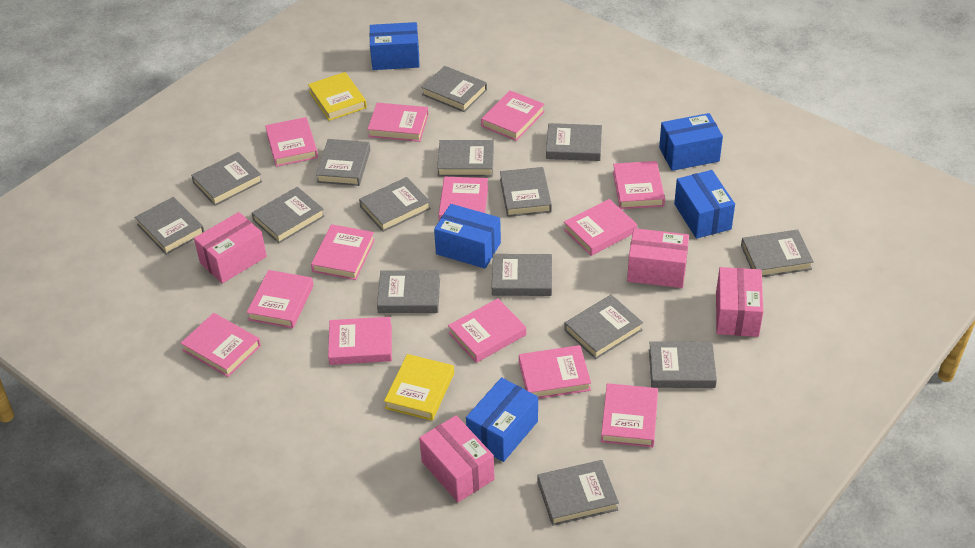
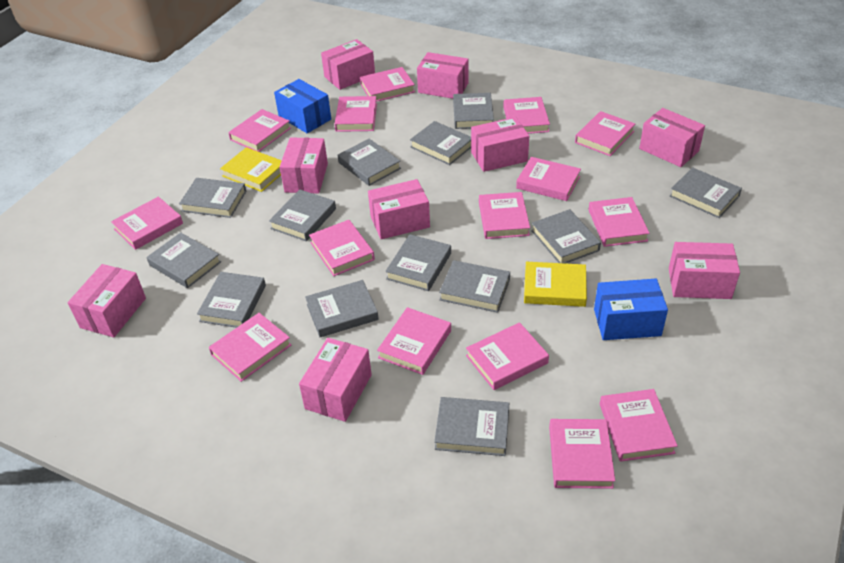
blue box: 5 -> 2
grey book: 15 -> 13
pink book: 13 -> 15
pink box: 4 -> 9

